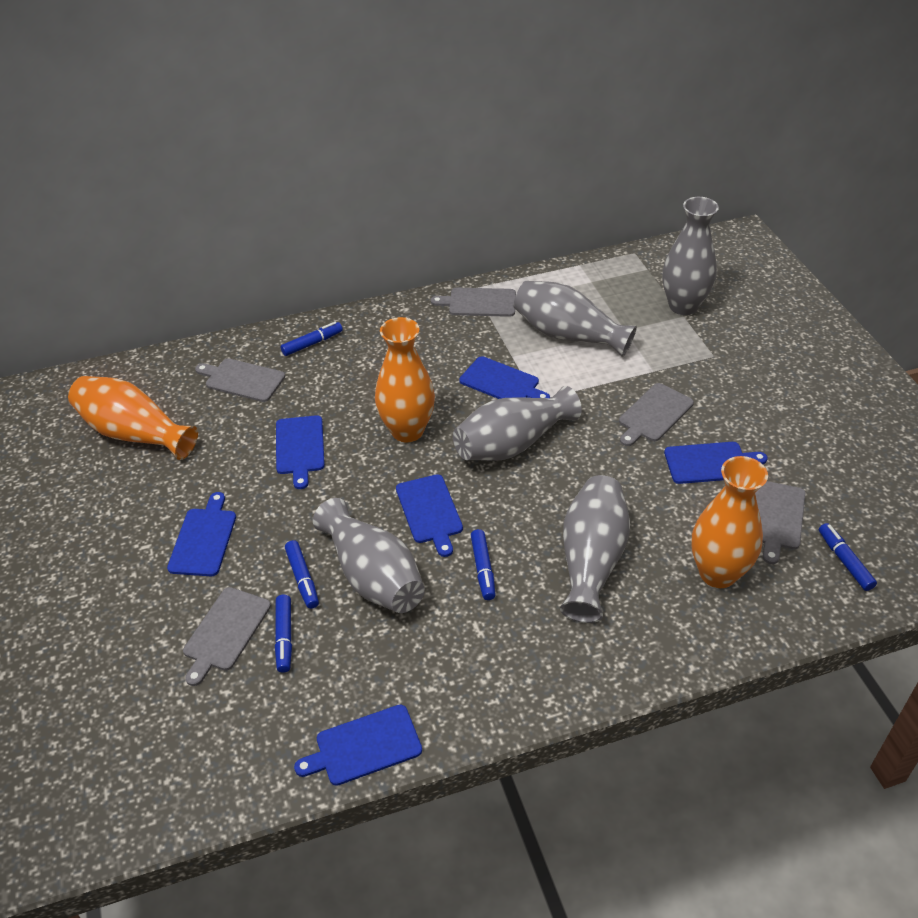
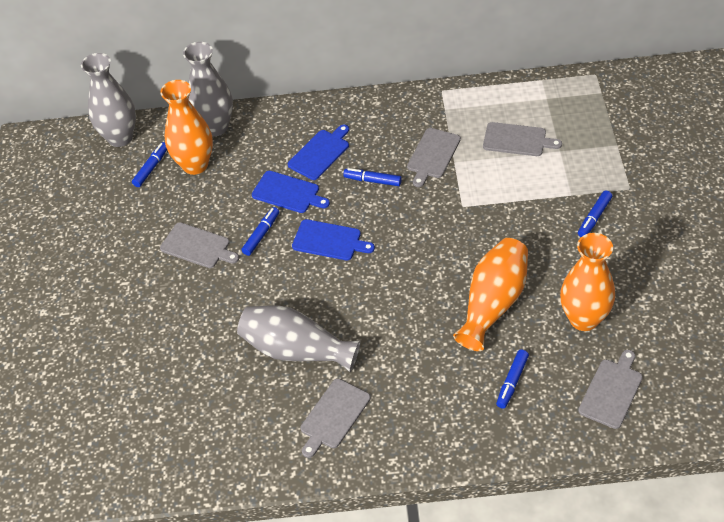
blue cutting board: 6 -> 3
grey vase: 5 -> 3

